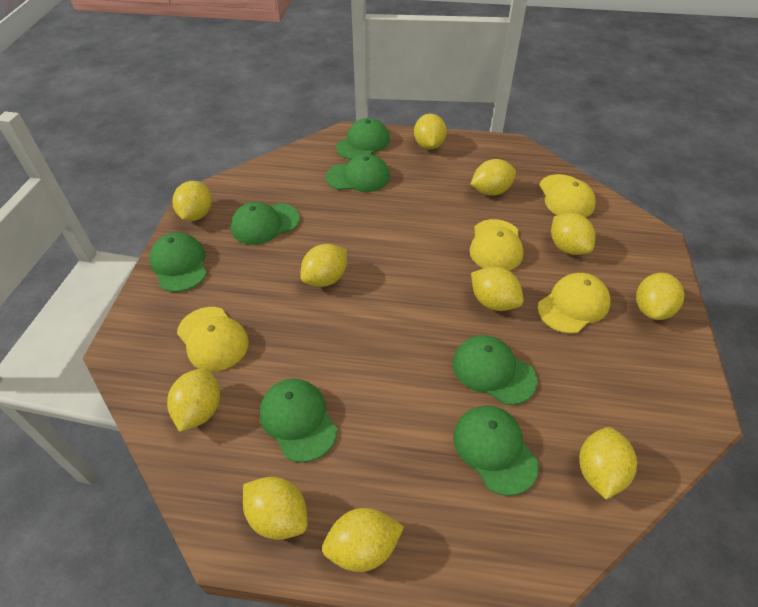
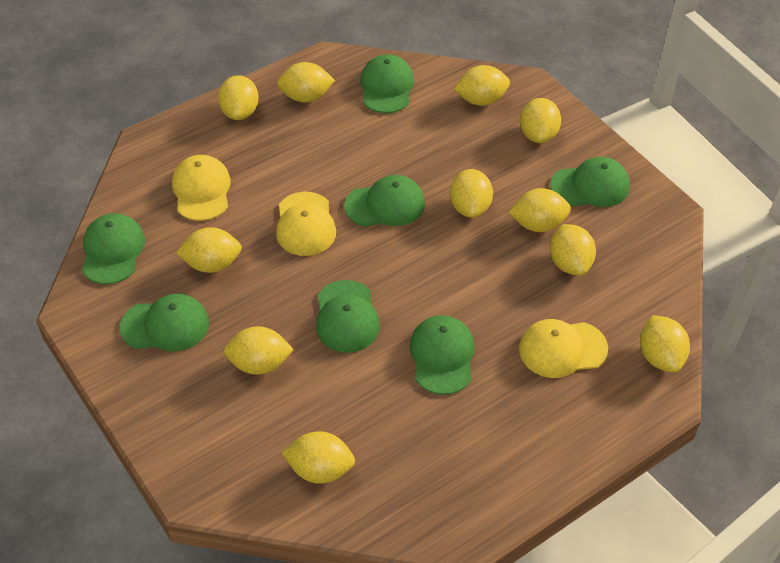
yellow cap: 4 -> 3

